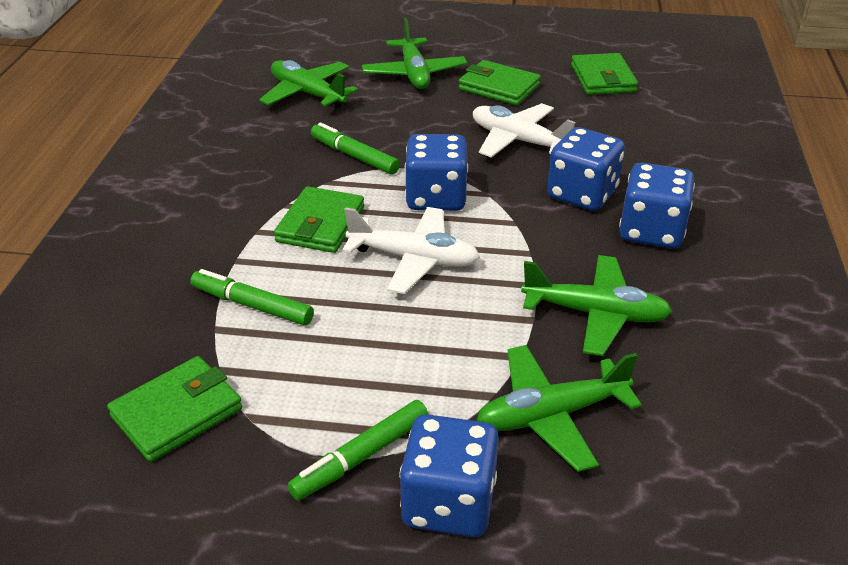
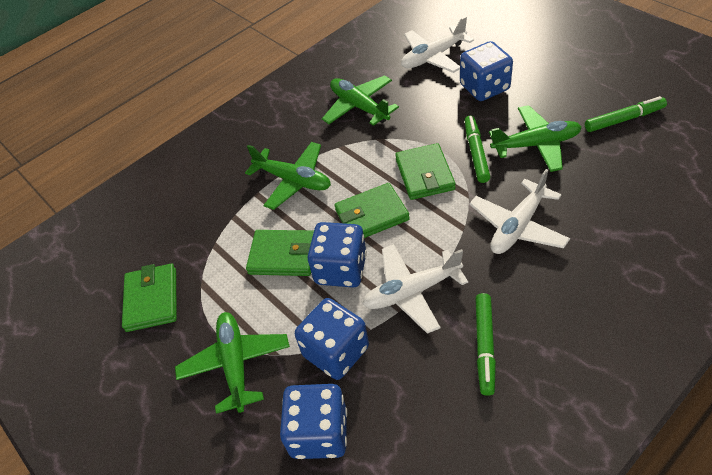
white plane: 2 -> 3

